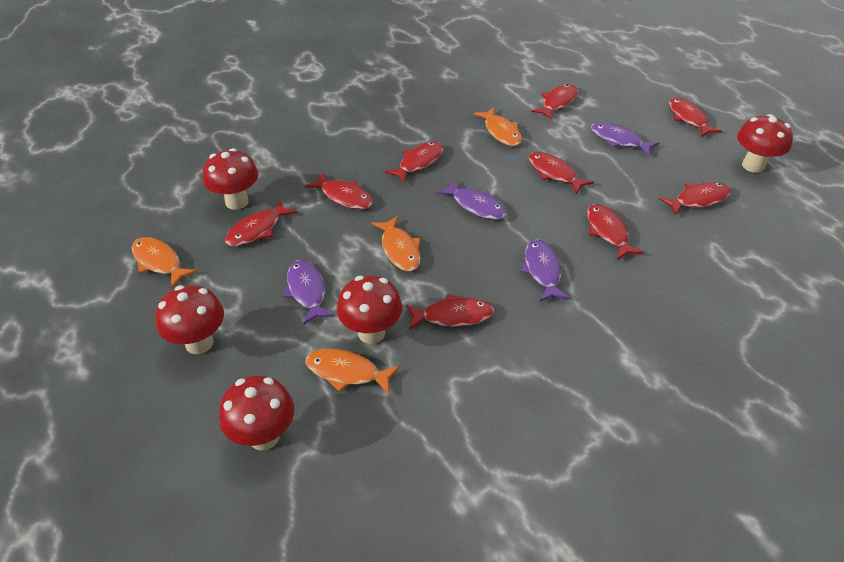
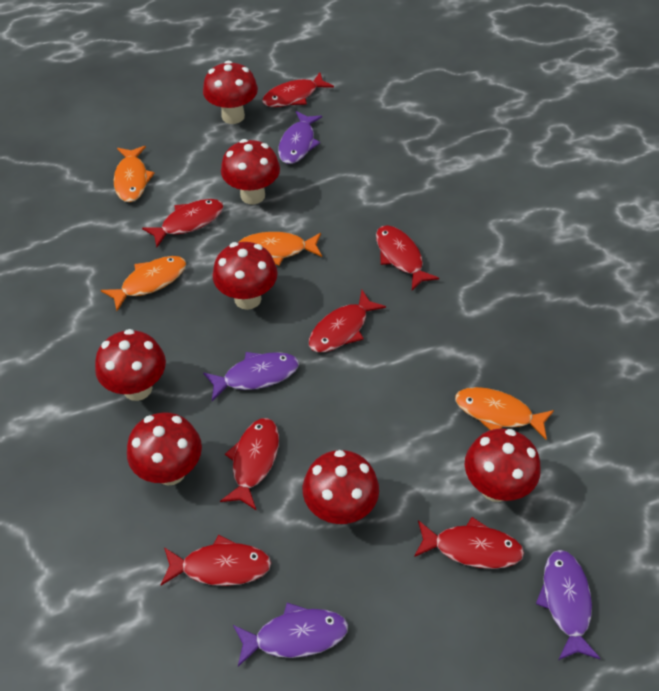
red fish: 9 -> 7
red mushroom: 5 -> 7

